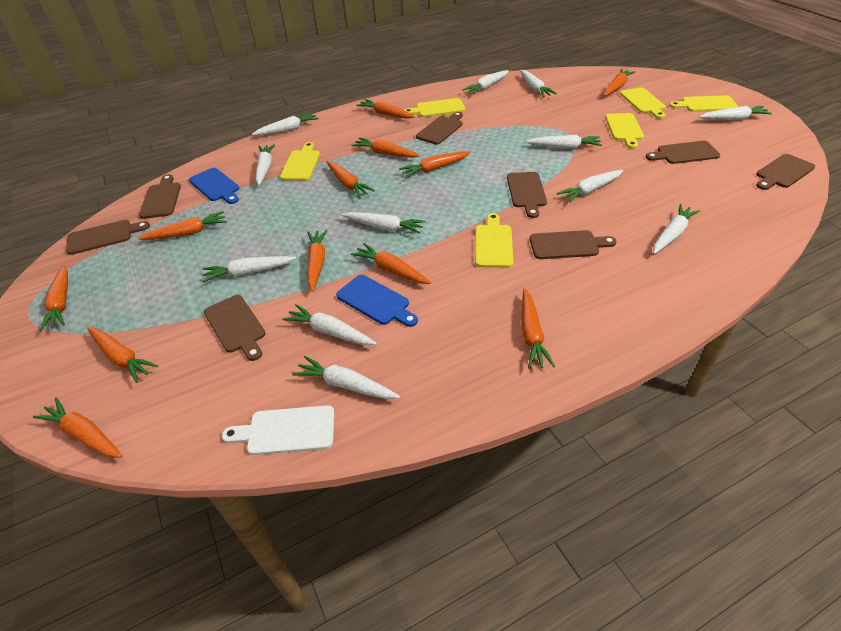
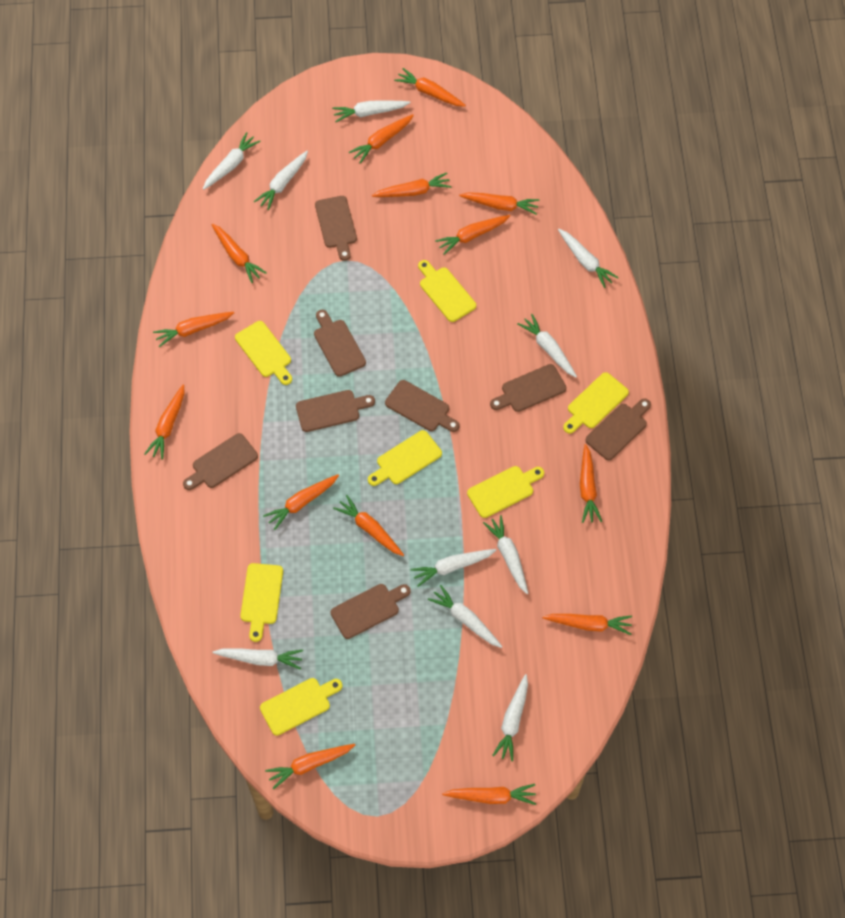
blue cutting board: 2 -> 0
orange carrot: 12 -> 14
white carrot: 12 -> 10
white cutting board: 1 -> 0
yellow cutting board: 6 -> 7

